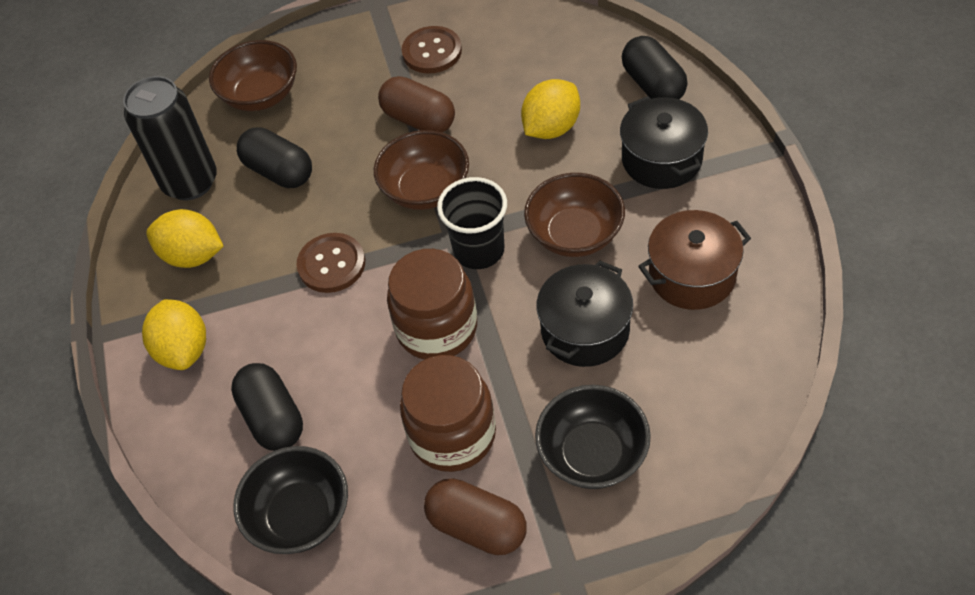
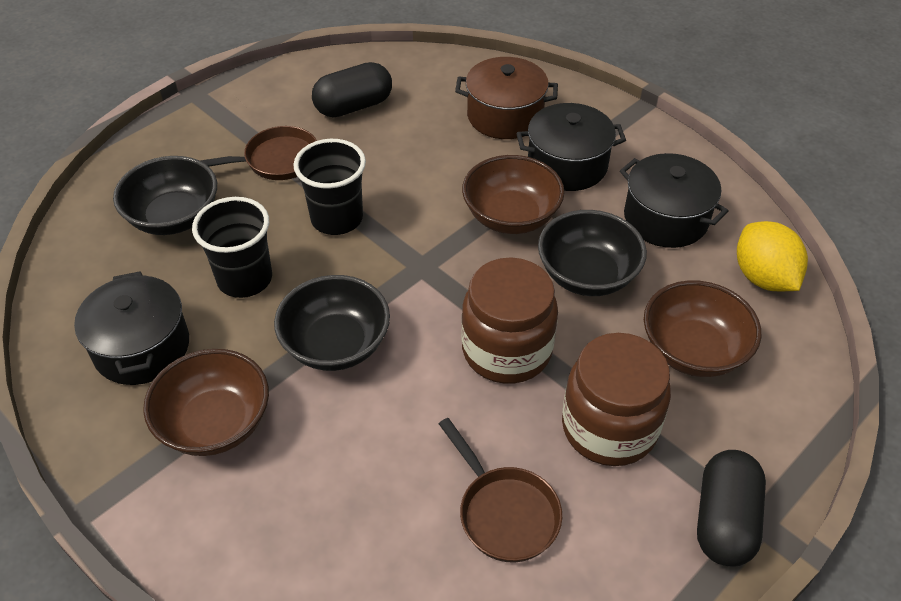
black bowl: 2 -> 3
black can: 1 -> 0
black capsule: 3 -> 2
black cup: 1 -> 2
black pot: 2 -> 3
brown button: 2 -> 0
brown capsule: 2 -> 0
brown pan: 0 -> 2
yellow lemon: 3 -> 1

